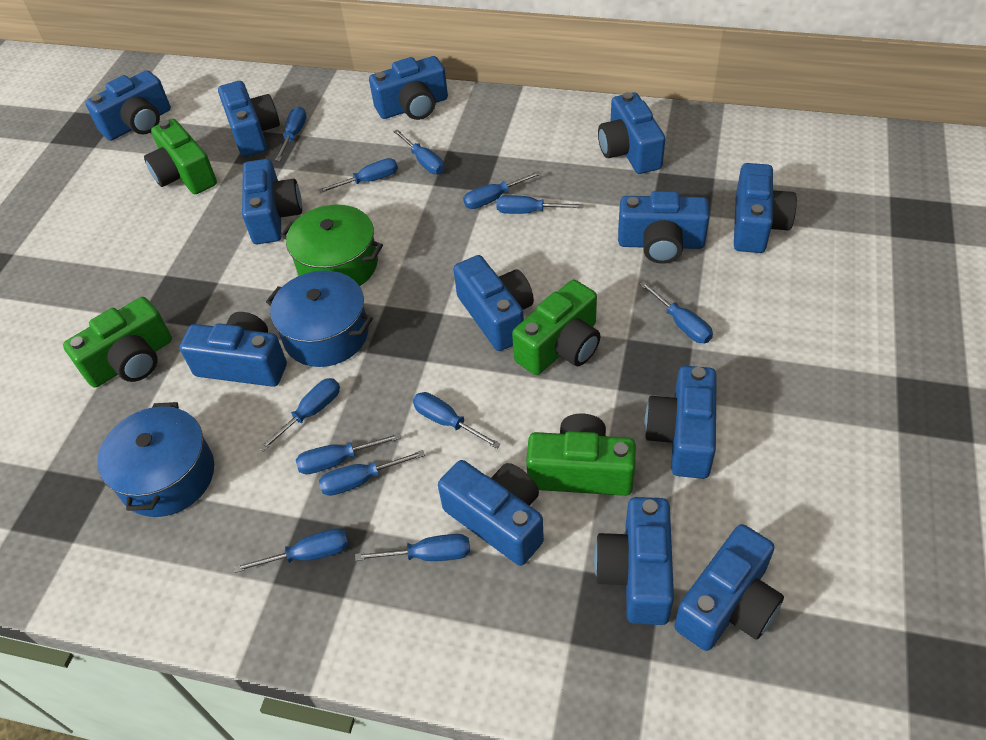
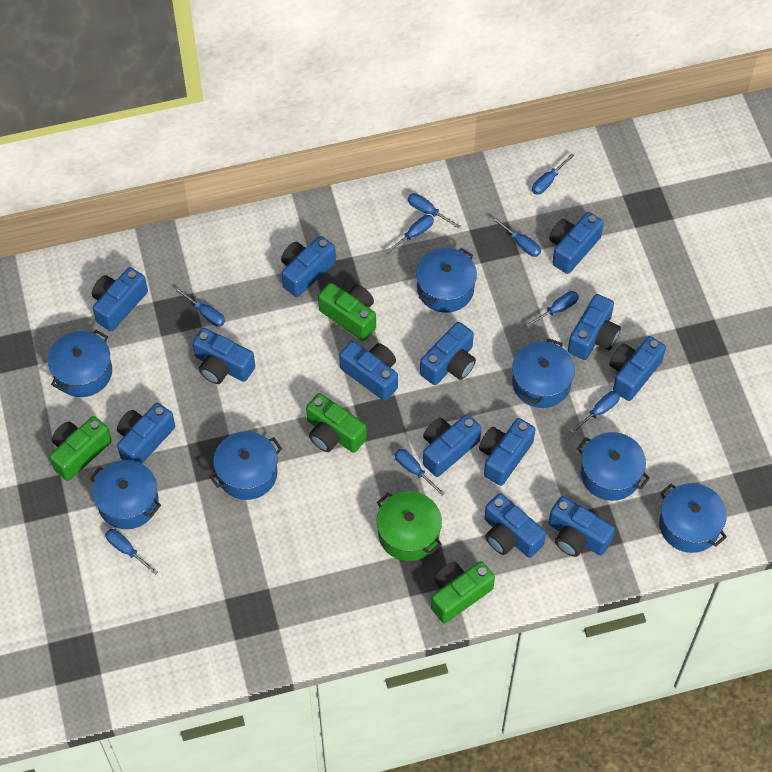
blue pot: 2 -> 7
blue screwdriver: 12 -> 9

